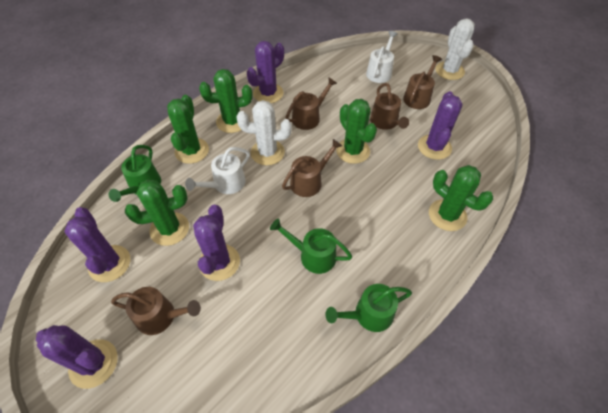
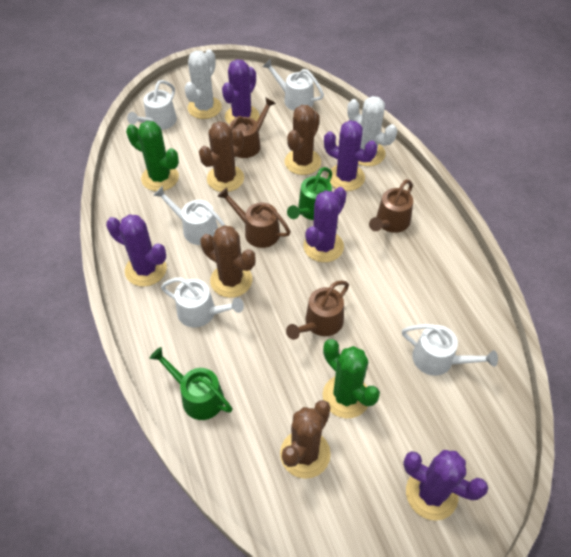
brown cactus: 0 -> 4
brown watering can: 5 -> 4
green cactus: 5 -> 2
green watering can: 3 -> 2
white watering can: 2 -> 5

